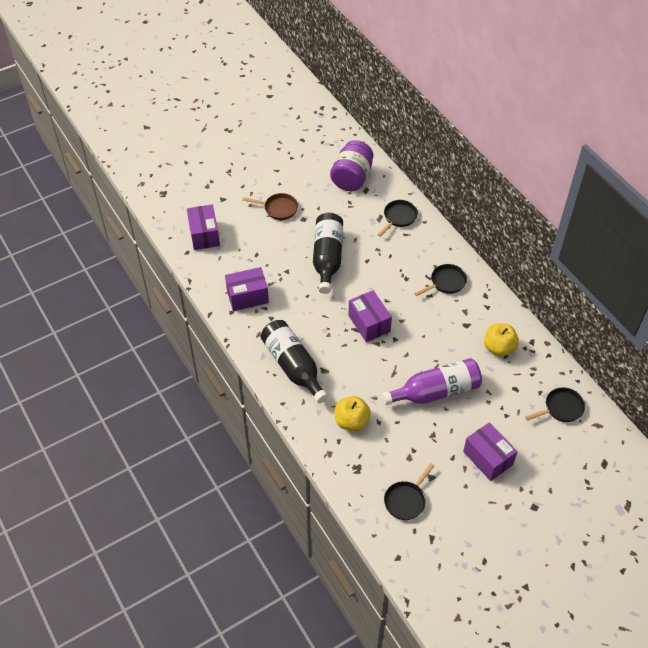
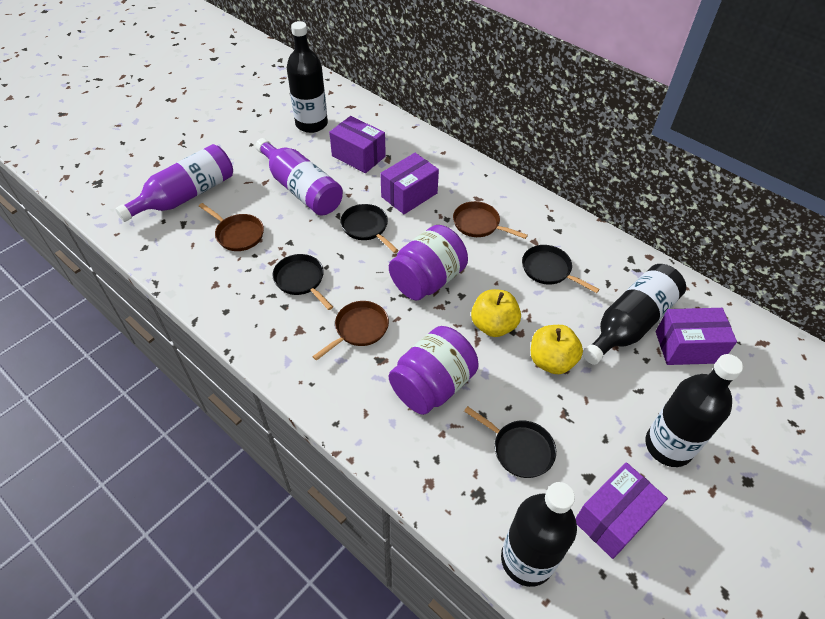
black bottle: 2 -> 4
brown pan: 1 -> 3
purple bottle: 1 -> 2
purple jar: 1 -> 2

